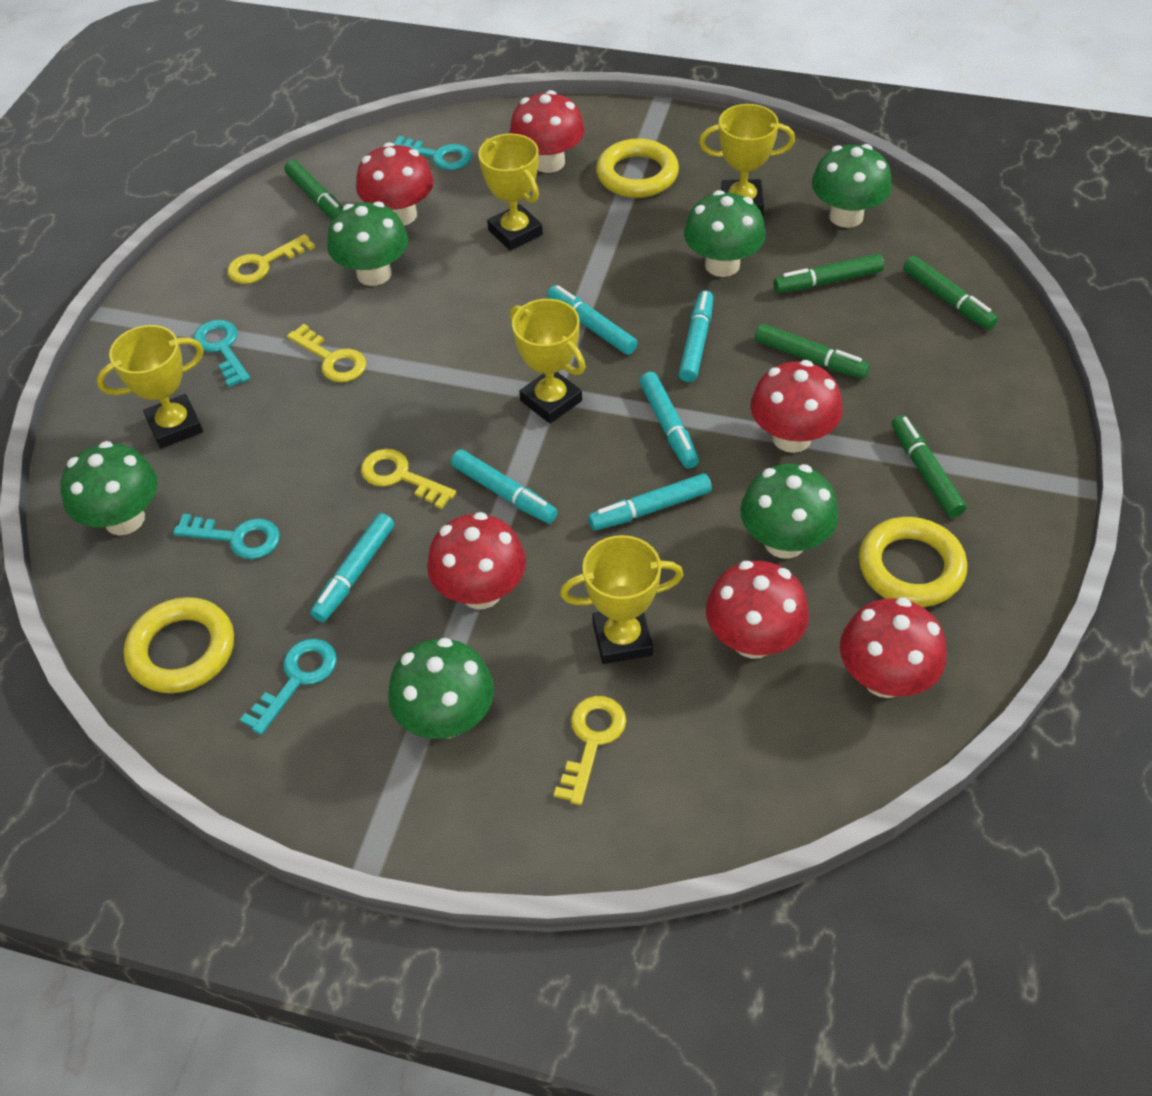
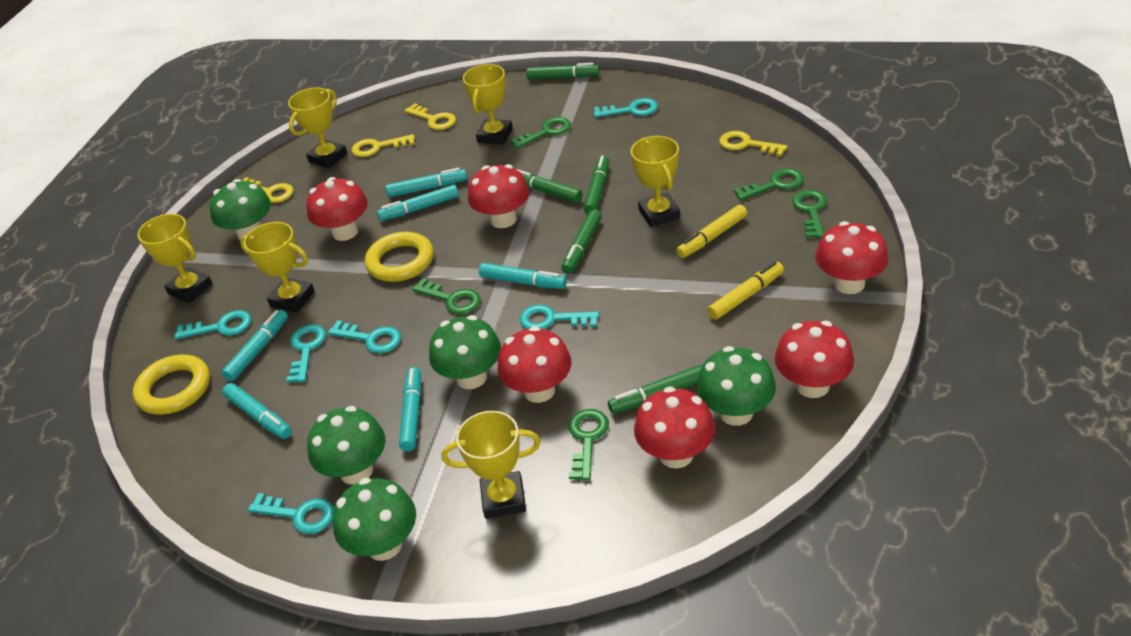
green key: 0 -> 5
green mushroom: 6 -> 5
turquoise key: 4 -> 6
yellow marker: 0 -> 2
yellow ring: 3 -> 2
yellow trophy: 5 -> 6

